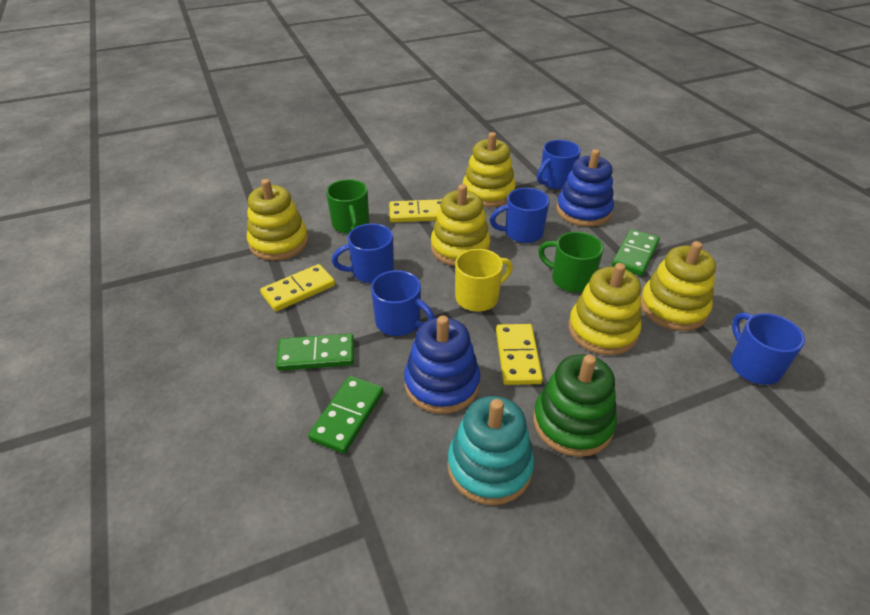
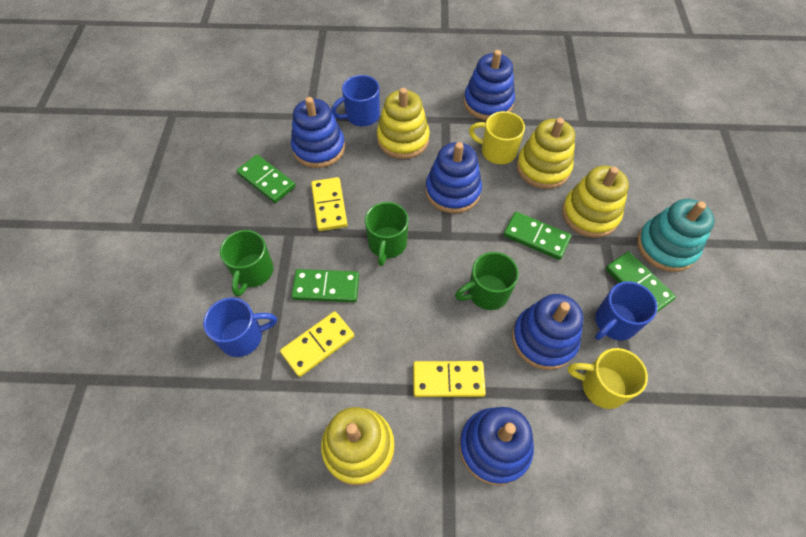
blue mug: 5 -> 3
blue stacking toy: 2 -> 5
green domino: 3 -> 4
green mug: 2 -> 3
green stacking toy: 1 -> 0
yellow mug: 1 -> 2
yellow stacking toy: 5 -> 4

